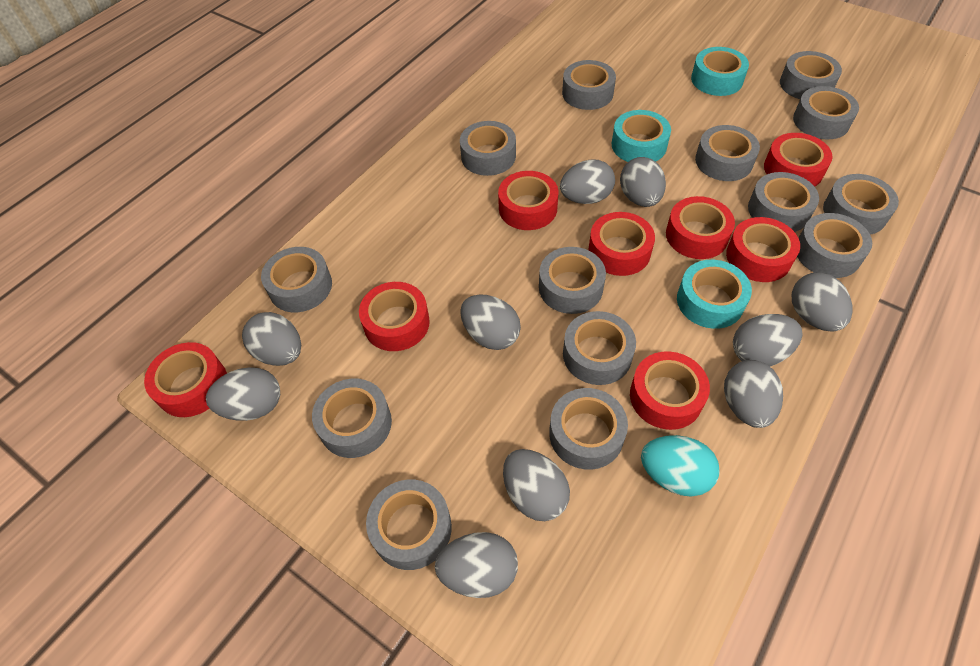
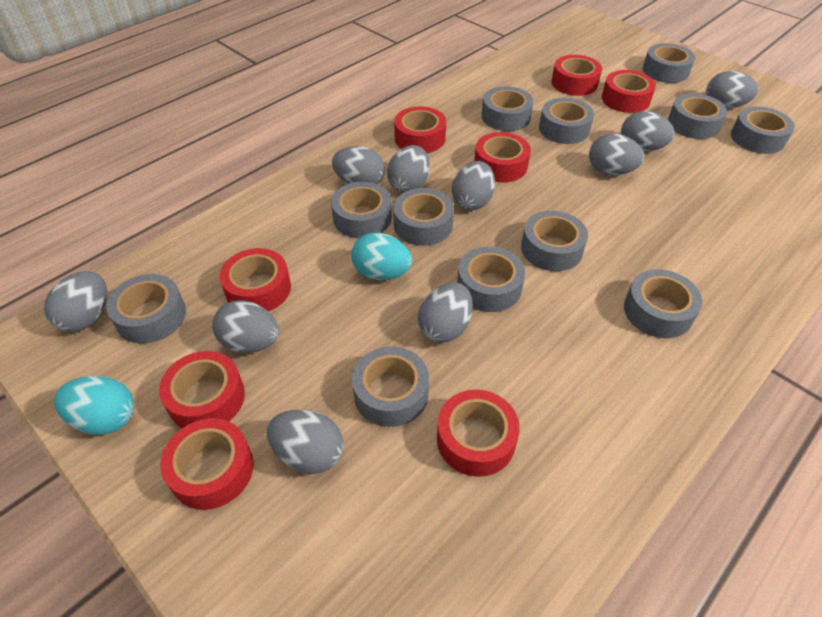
grey tape: 14 -> 12
turquoise egg: 1 -> 2
turquoise tape: 3 -> 0

